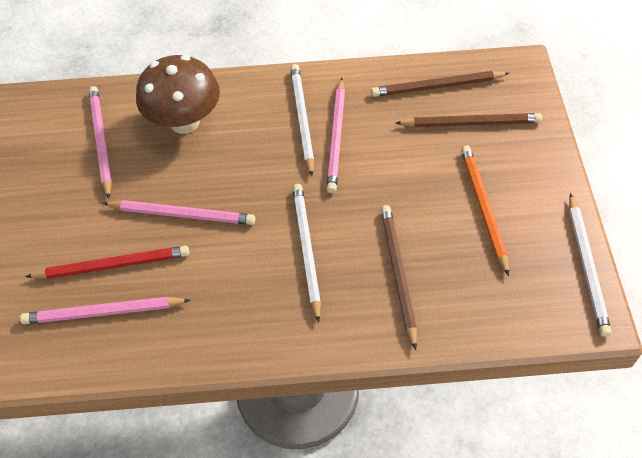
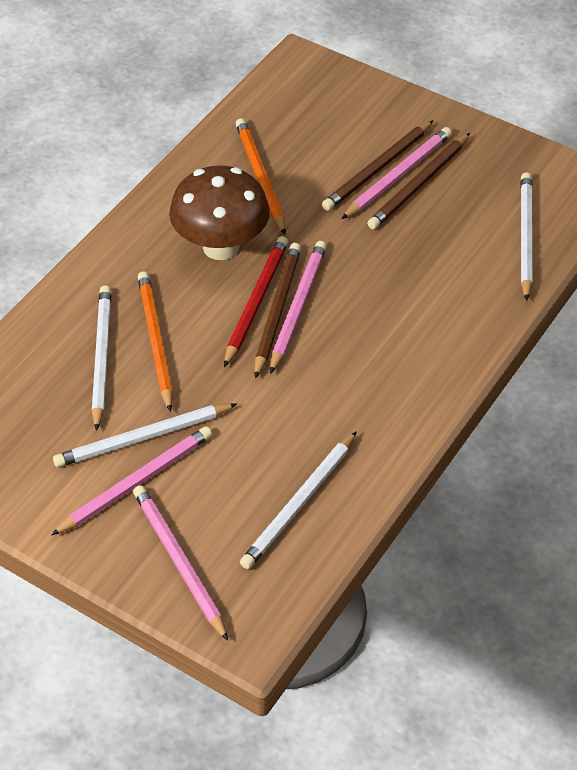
orange pencil: 1 -> 2
white pencil: 3 -> 4

